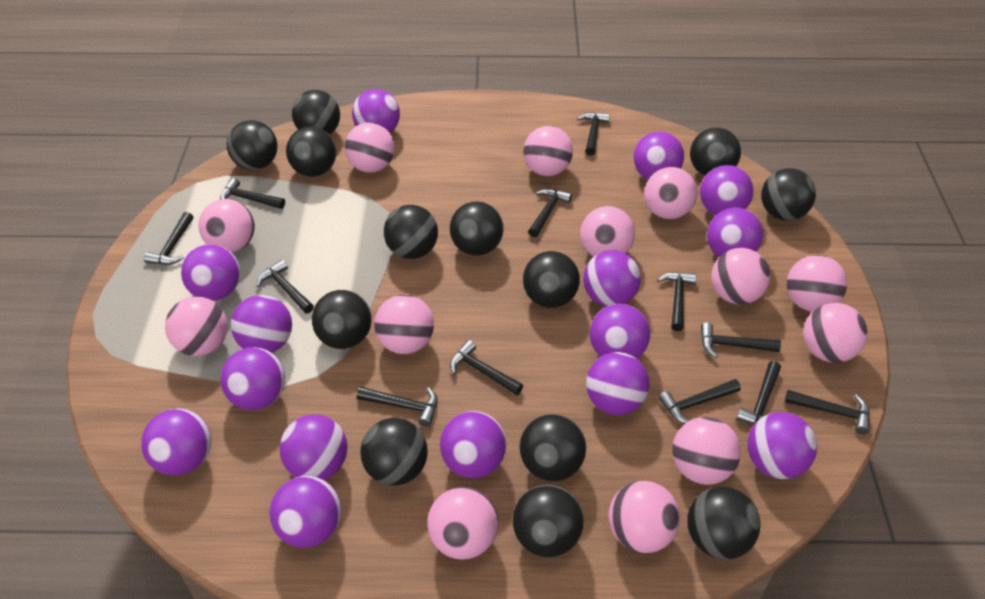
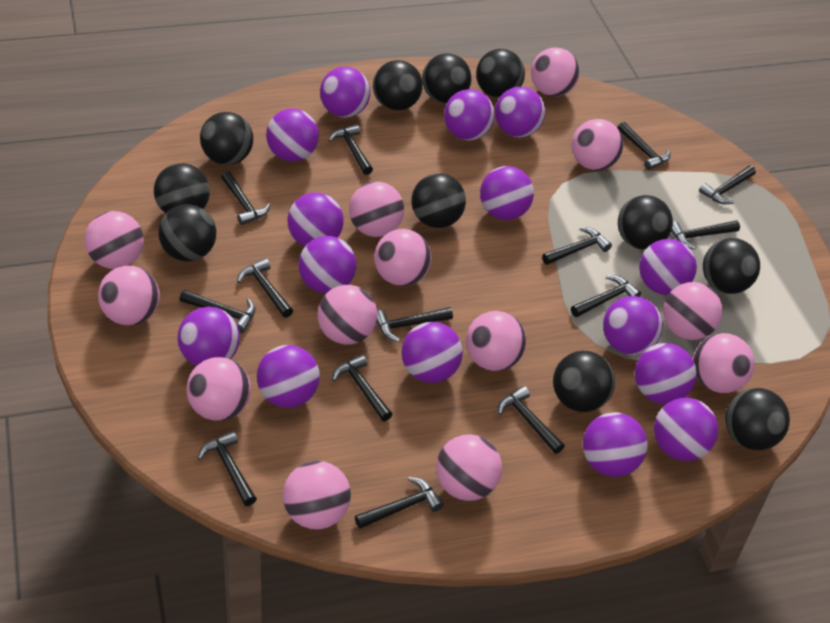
black ball: 13 -> 11
black hammer: 12 -> 14

